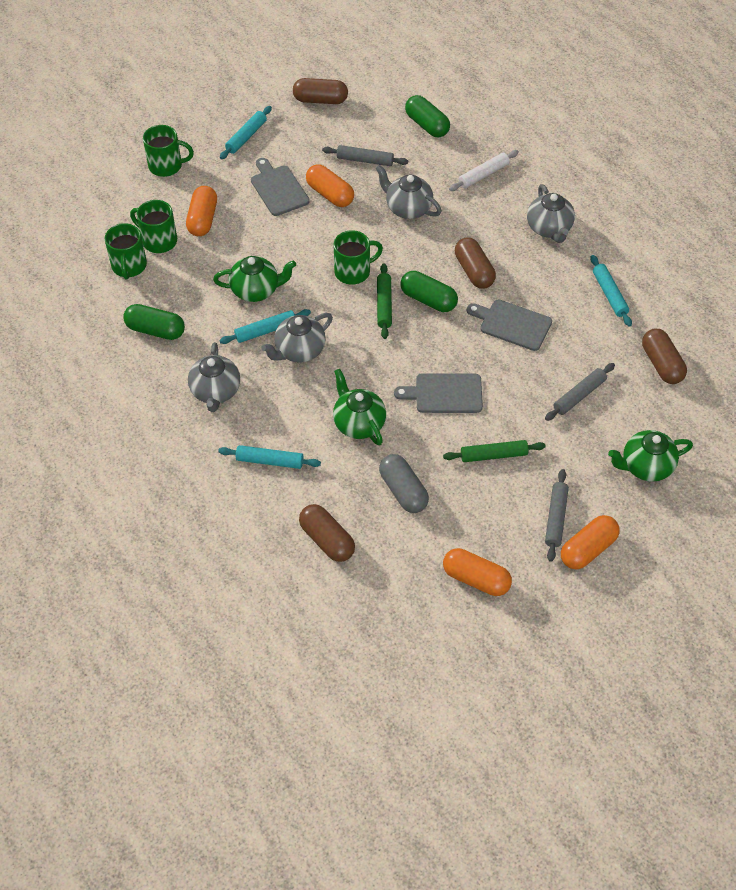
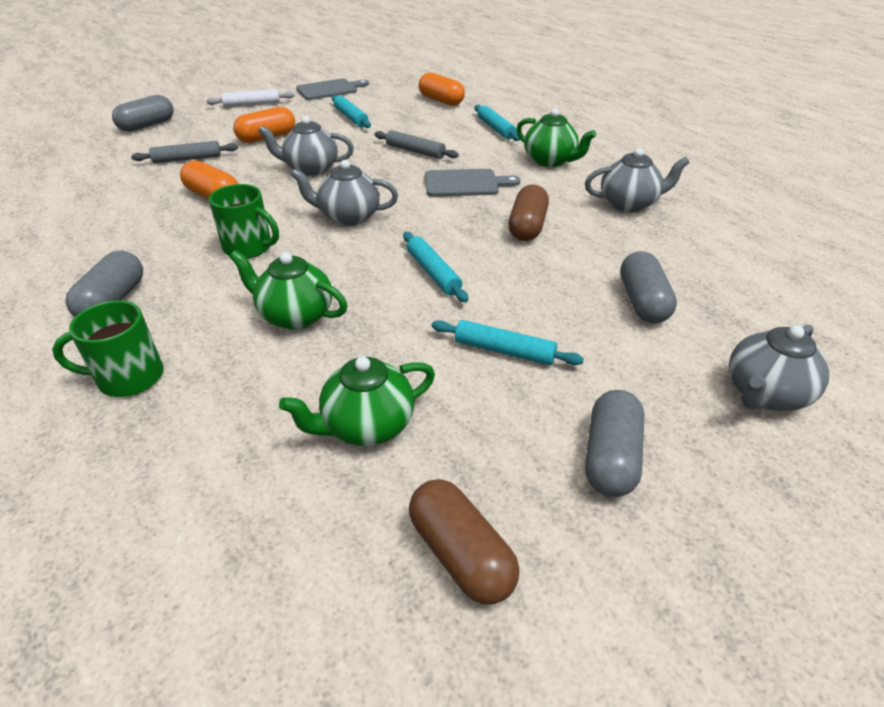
brown capsule: 4 -> 2
green capsule: 3 -> 0
green mug: 4 -> 2
green rolling pin: 2 -> 0
grey capsule: 1 -> 4
grey cutting board: 3 -> 2
grey rolling pin: 3 -> 2
orange capsule: 4 -> 3

